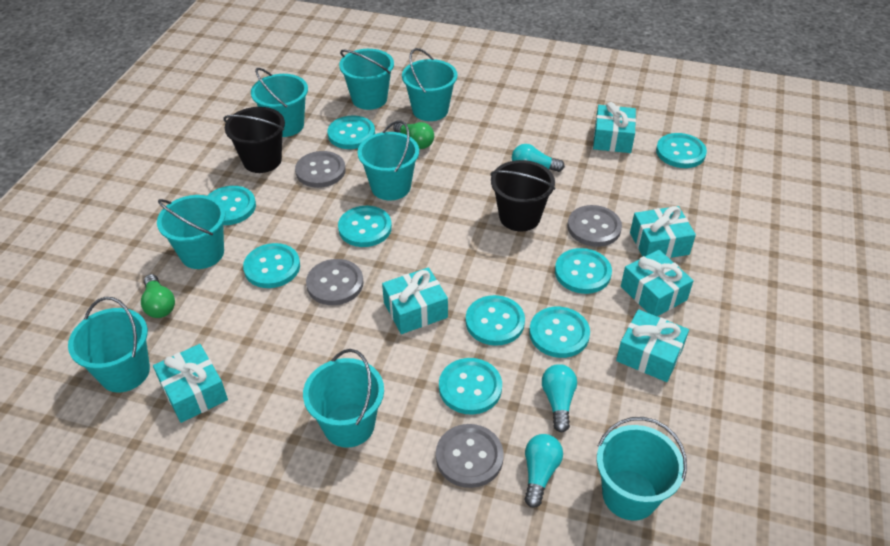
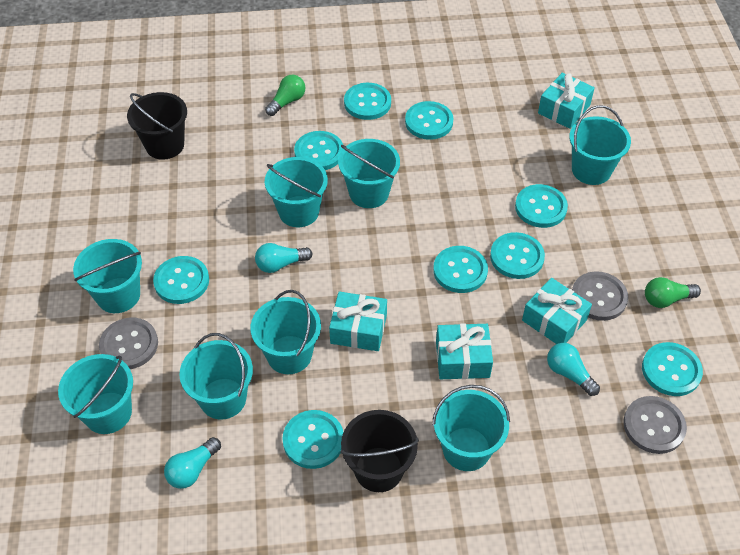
grey button: 4 -> 3
turquoise gift: 6 -> 4

